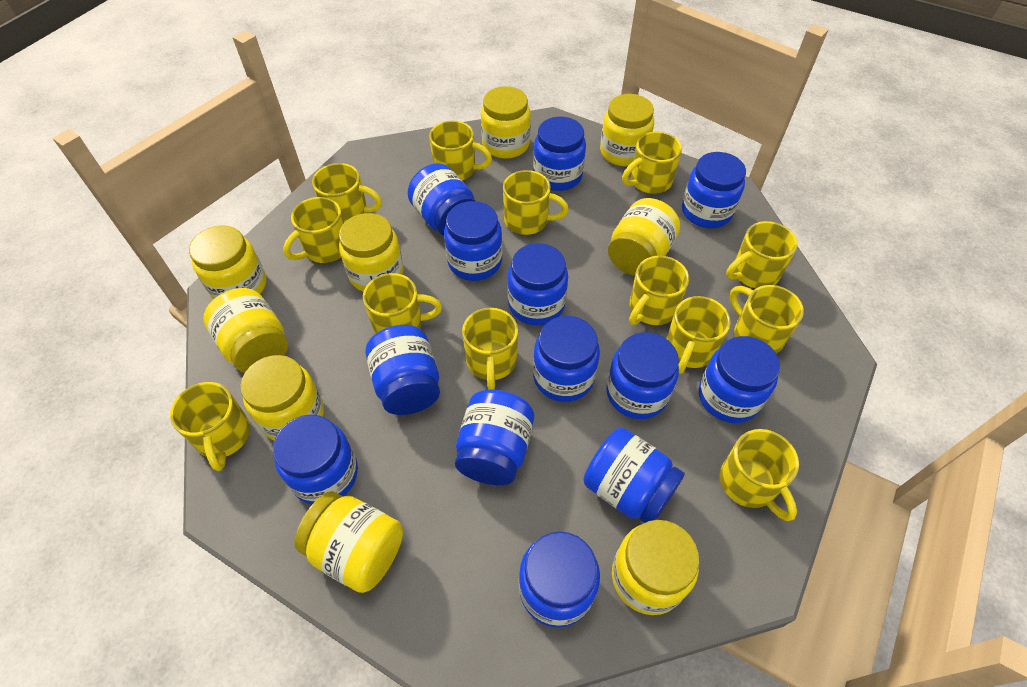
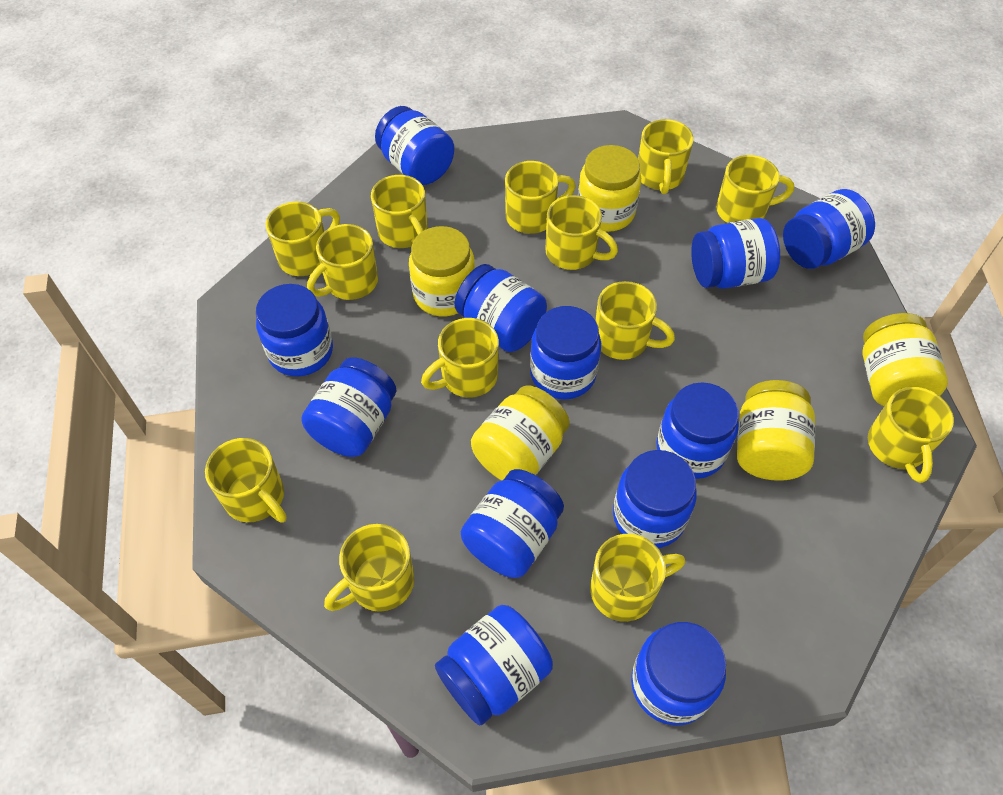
blue jar: 13 -> 12
yellow jar: 9 -> 5

